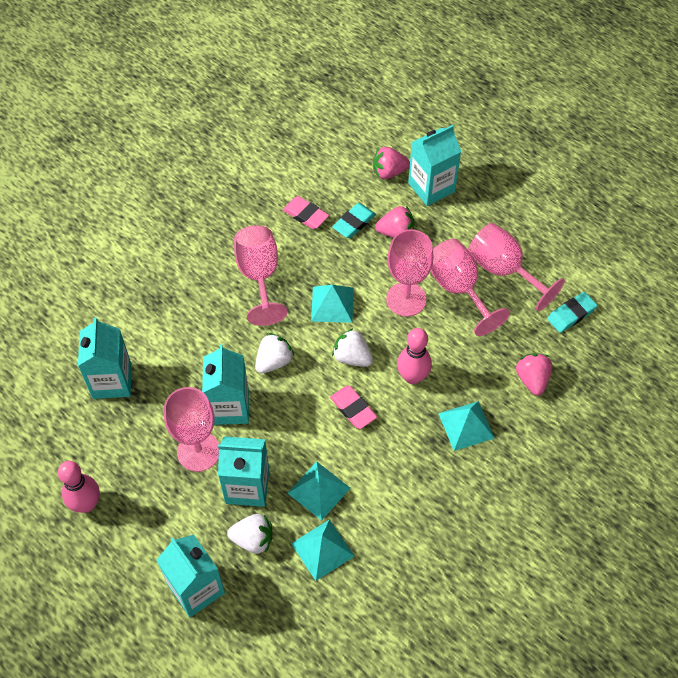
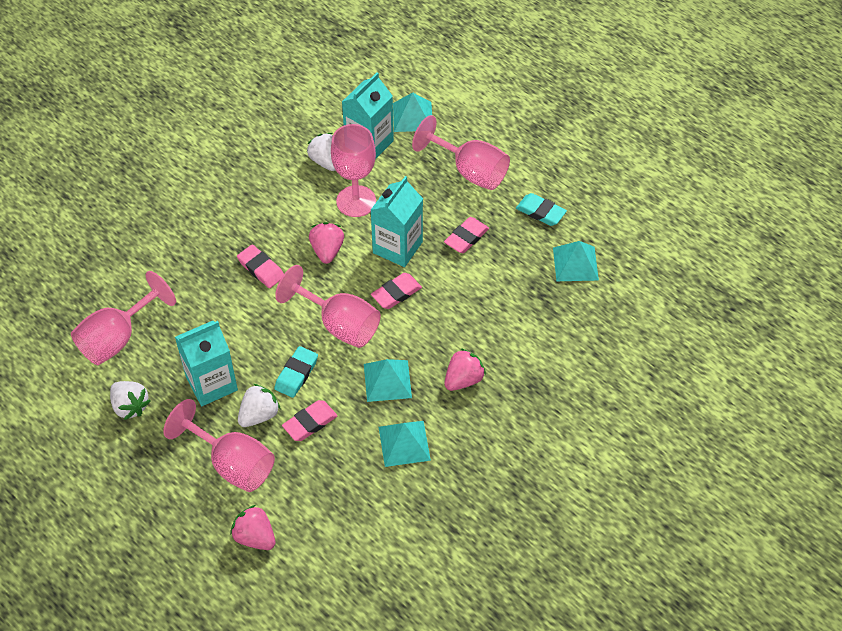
pink bowling pin: 2 -> 0
pink eraser: 2 -> 4
turquoise carton: 5 -> 3

